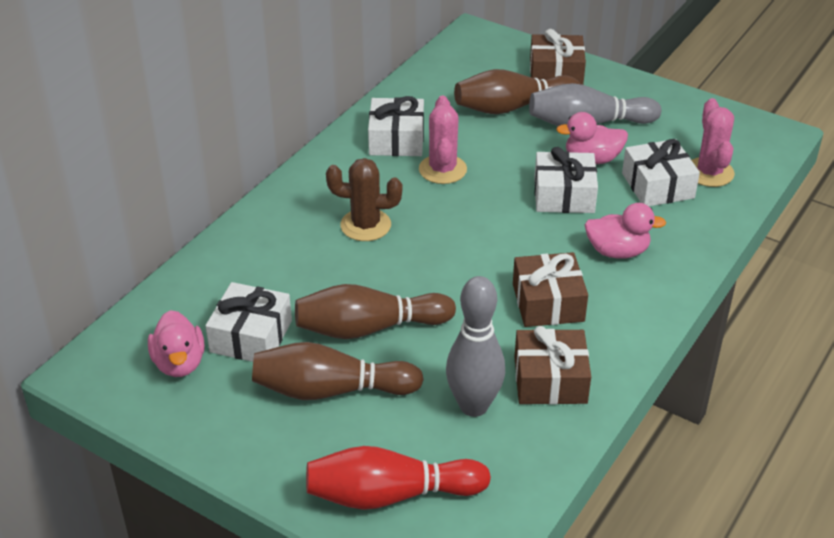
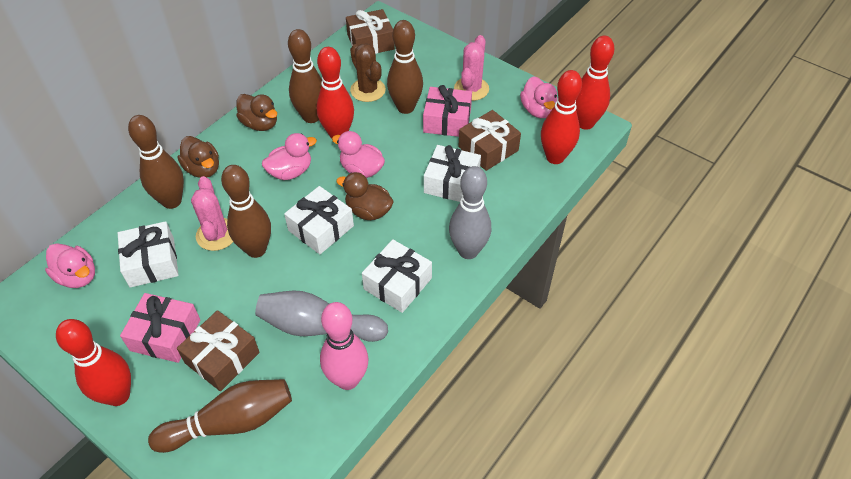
brown bowling pin: 3 -> 5
brown duck: 0 -> 3
pink bowling pin: 0 -> 1
pink duck: 3 -> 4
pink gift: 0 -> 2
red bowling pin: 1 -> 4

